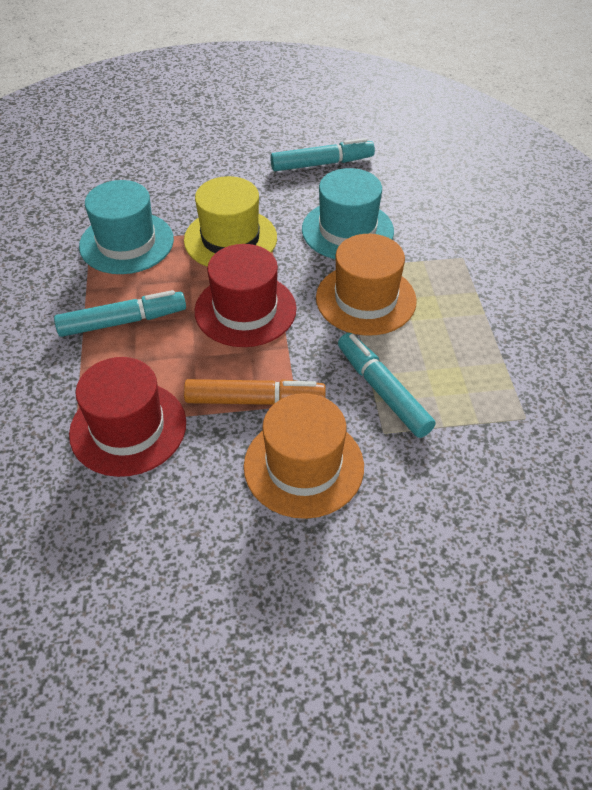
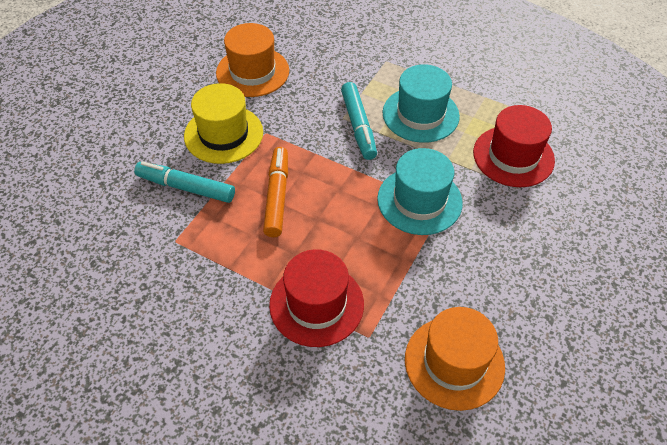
turquoise marker: 3 -> 2

